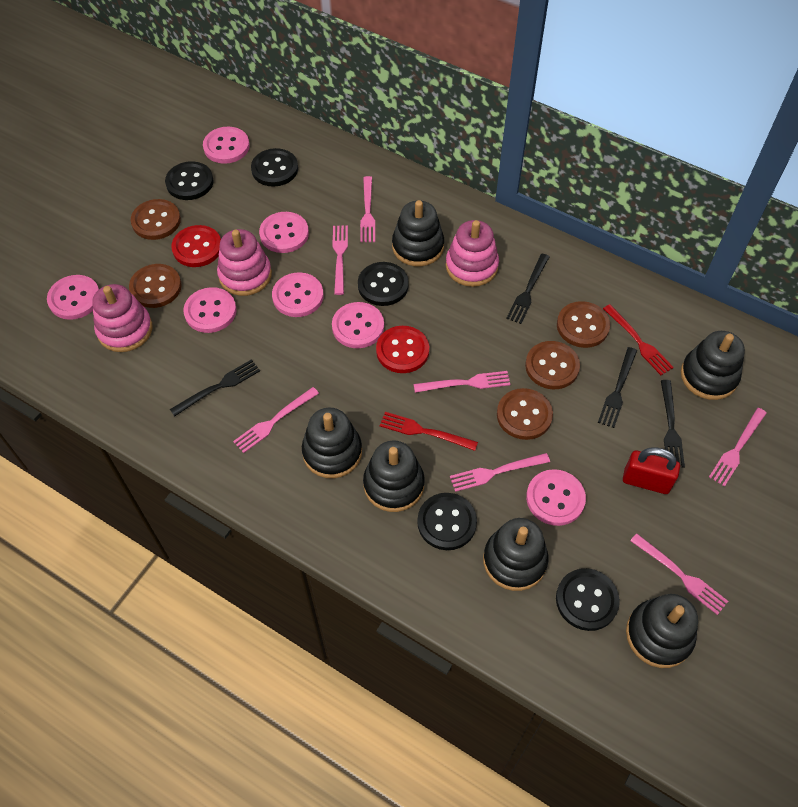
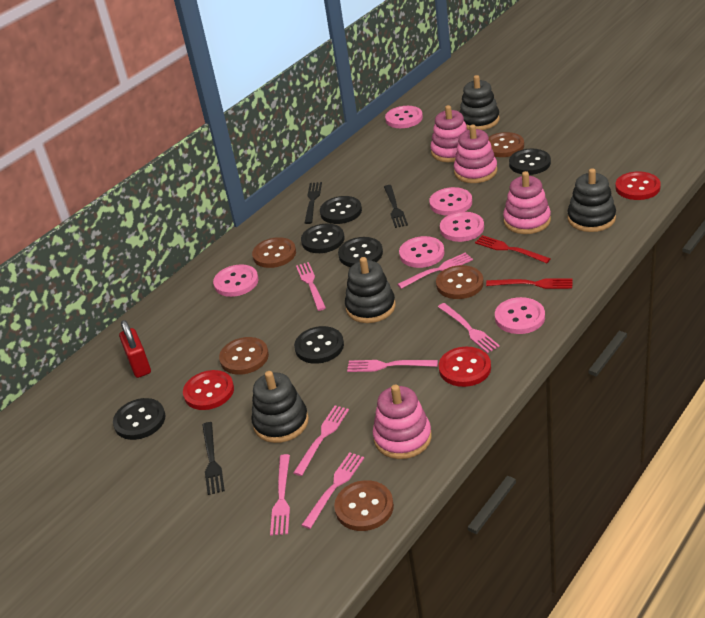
black button: 5 -> 6
black fork: 4 -> 3
black stacking toy: 6 -> 4
pink button: 7 -> 6
pink stacking toy: 3 -> 4
red button: 2 -> 3

